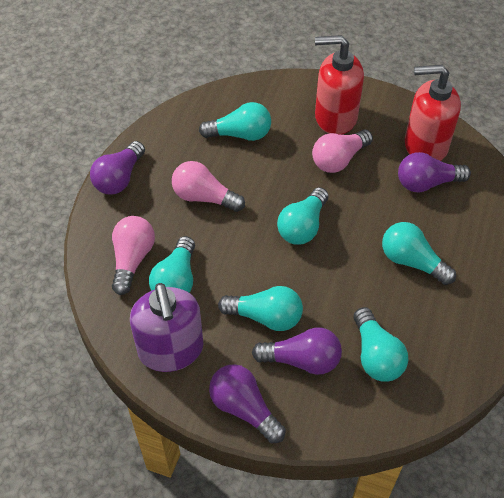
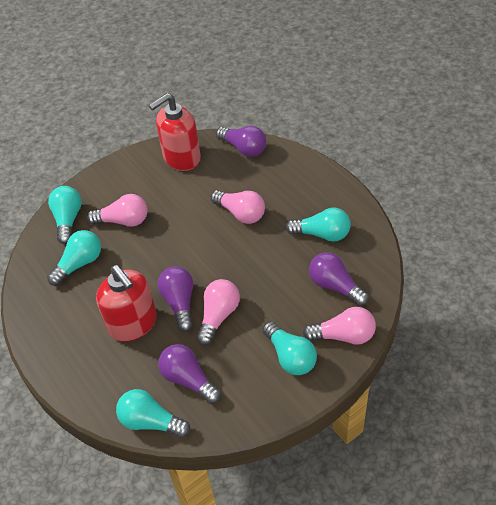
pink light bulb: 3 -> 4
purple soap dispenser: 1 -> 0
turquoise light bulb: 6 -> 5

